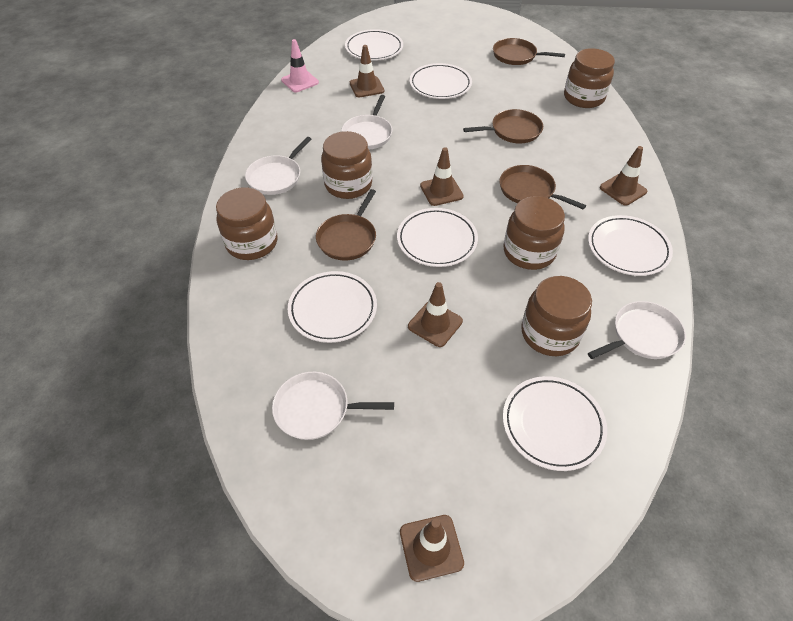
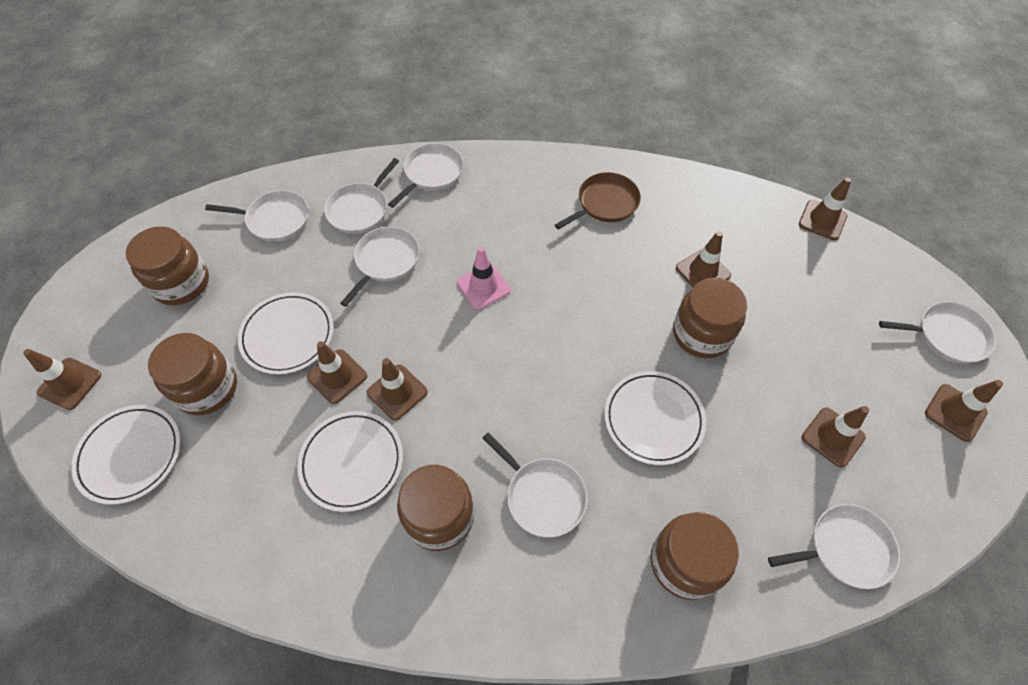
brown pan: 4 -> 1
brown traffic cone: 5 -> 7
white pan: 4 -> 7
white plate: 6 -> 4

